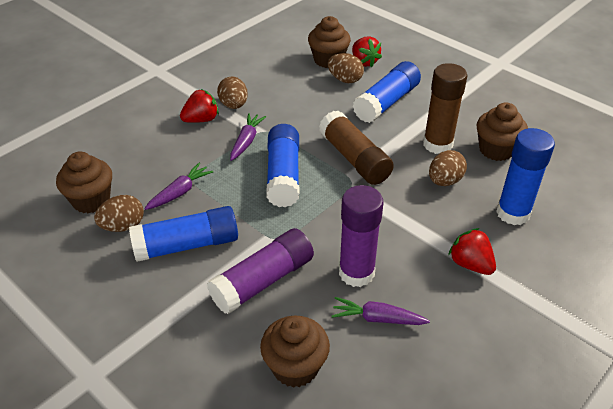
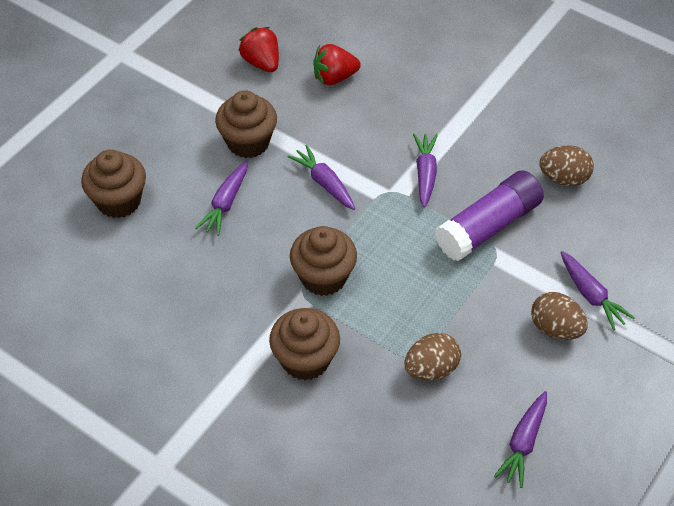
blue glue stick: 4 -> 0
brown egg: 4 -> 3
brown glue stick: 2 -> 0
purple carrot: 3 -> 5
purple glue stick: 2 -> 1
red strawberry: 3 -> 2

